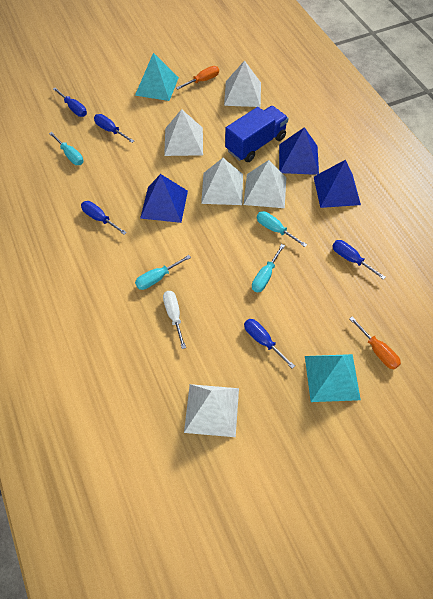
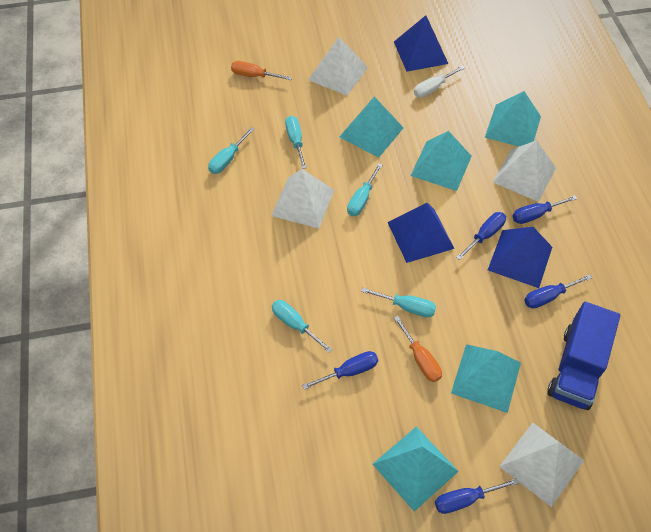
turquoise pyramid: 2 -> 5
turquoise screwdriver: 4 -> 5
white pyramid: 5 -> 4

